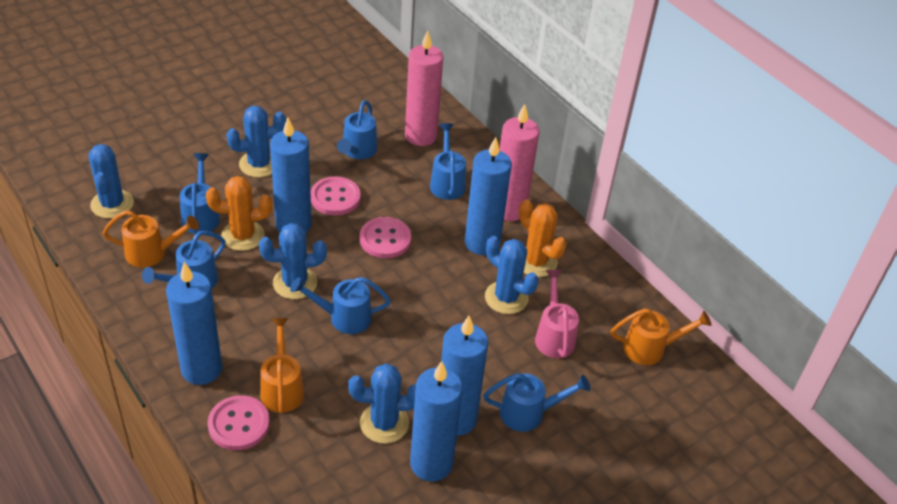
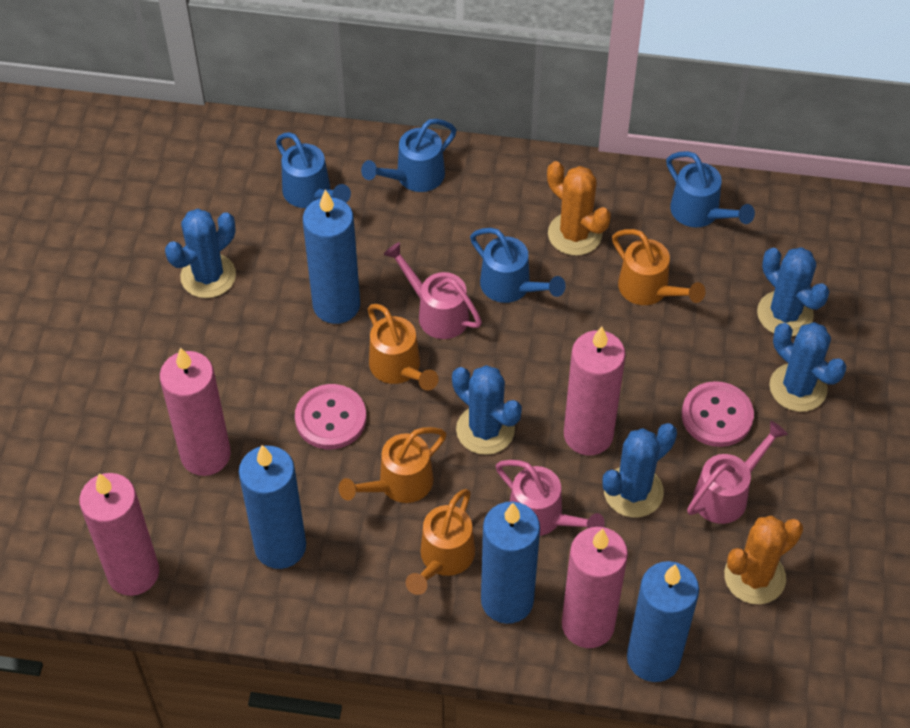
blue candle: 5 -> 4
blue watering can: 6 -> 4
orange watering can: 3 -> 4
pink button: 3 -> 2
pink candle: 2 -> 4
pink watering can: 1 -> 3

